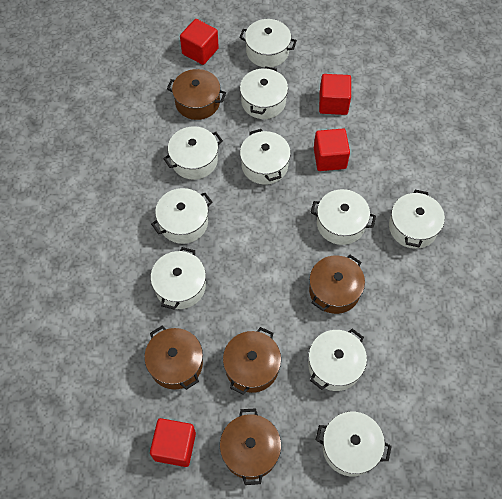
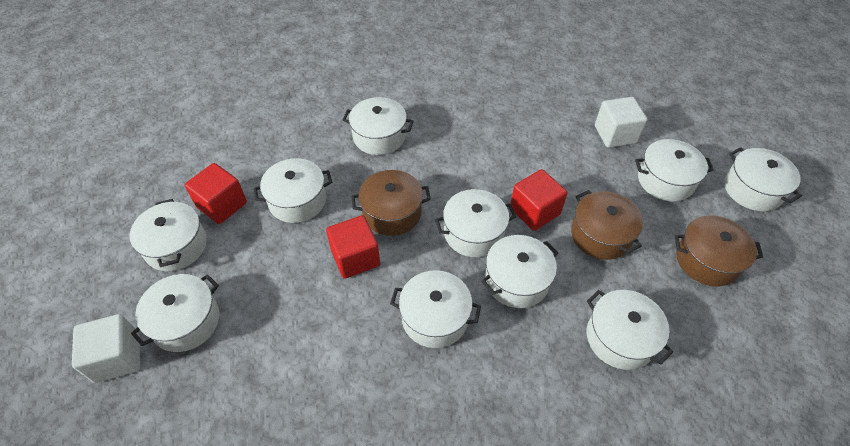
brown pot: 5 -> 3
red cube: 4 -> 3
white cube: 0 -> 2

